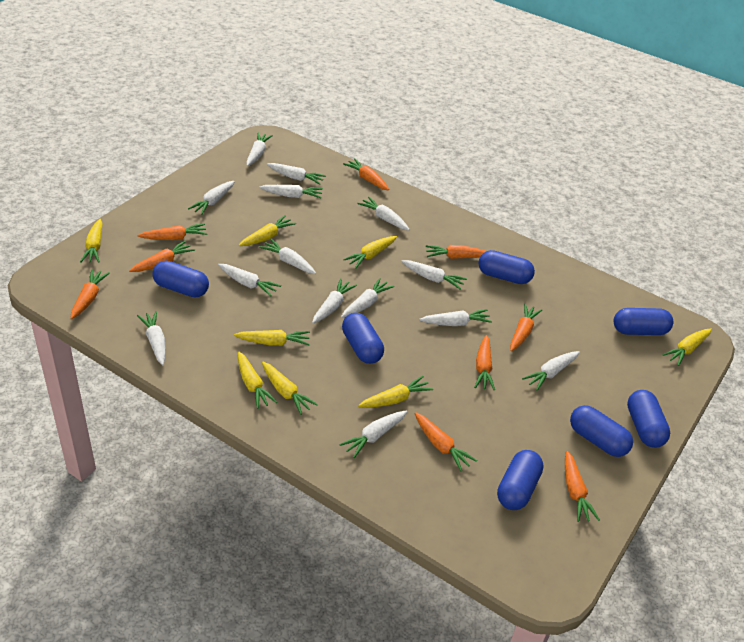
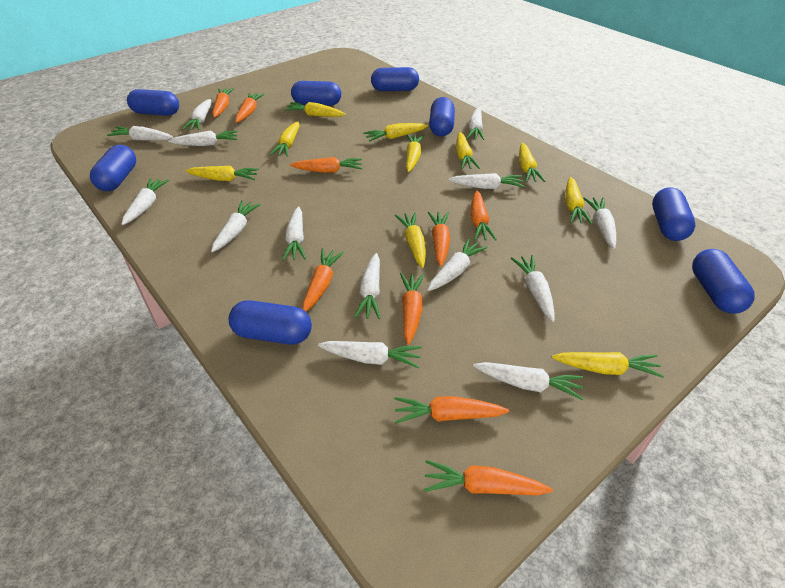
blue capsule: 7 -> 8
yellow carrot: 8 -> 10

